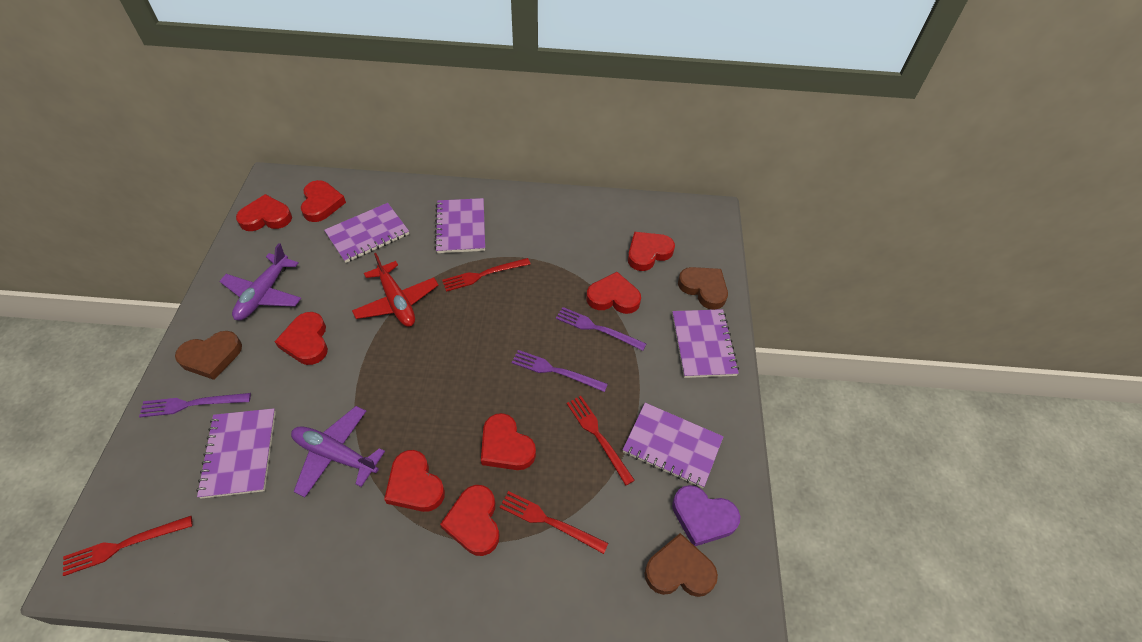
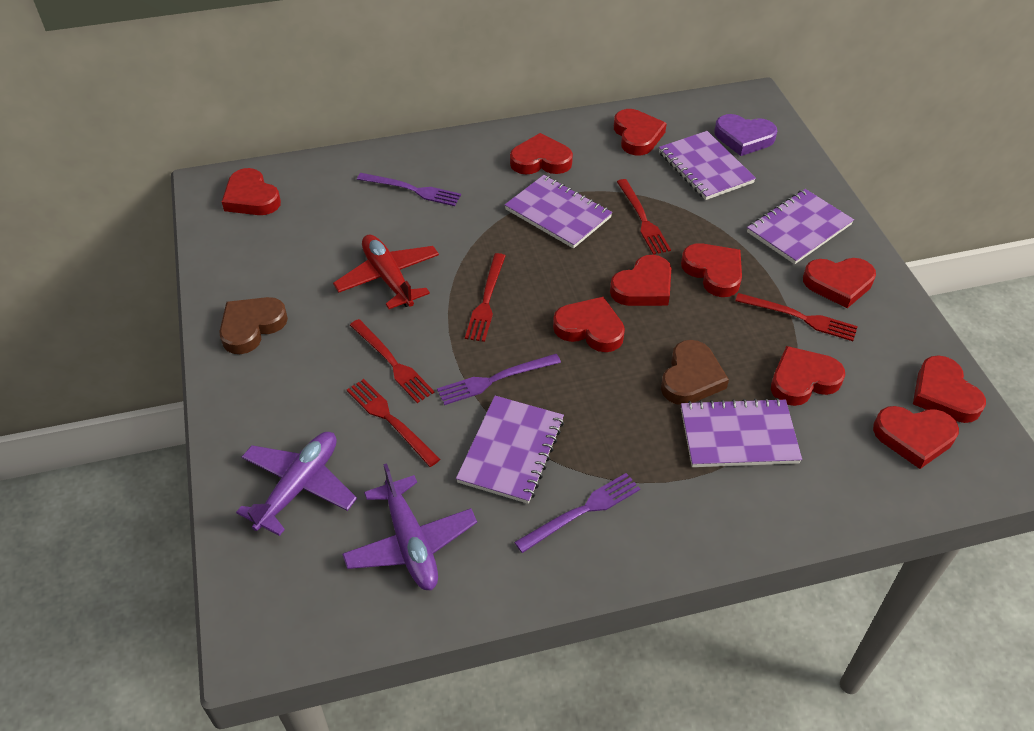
brown heart: 3 -> 2
red fork: 4 -> 5
red heart: 8 -> 10

